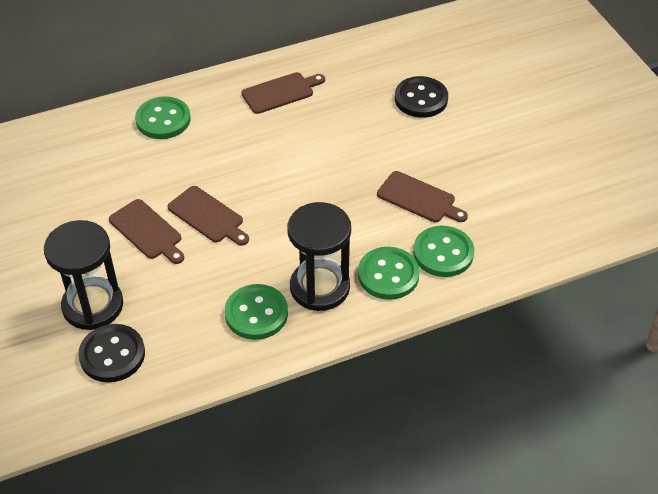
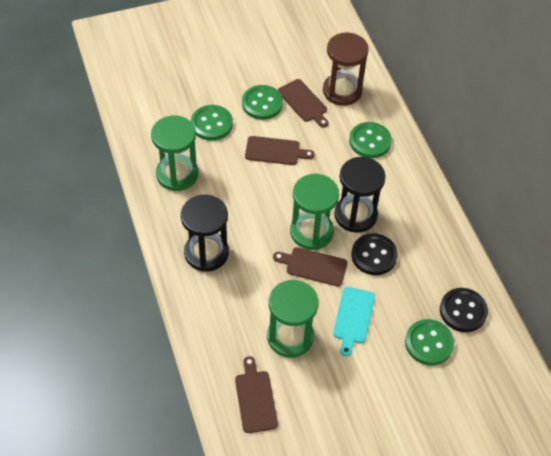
brown hourglass: 0 -> 1
green hourglass: 0 -> 3
turquoise cutting board: 0 -> 1

